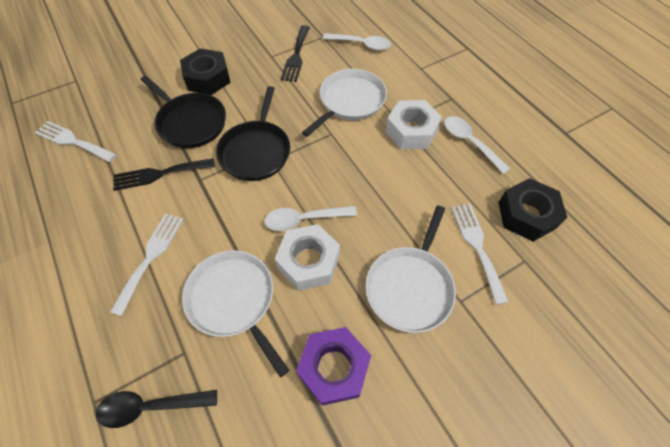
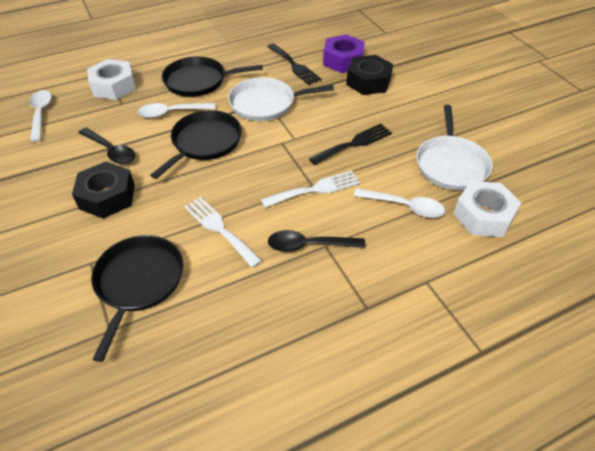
black pan: 2 -> 3
black spoon: 1 -> 2
white fork: 3 -> 2
white pan: 3 -> 2

